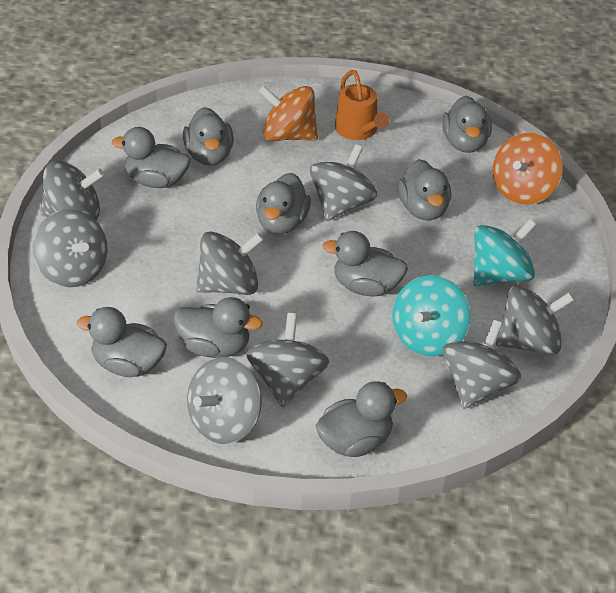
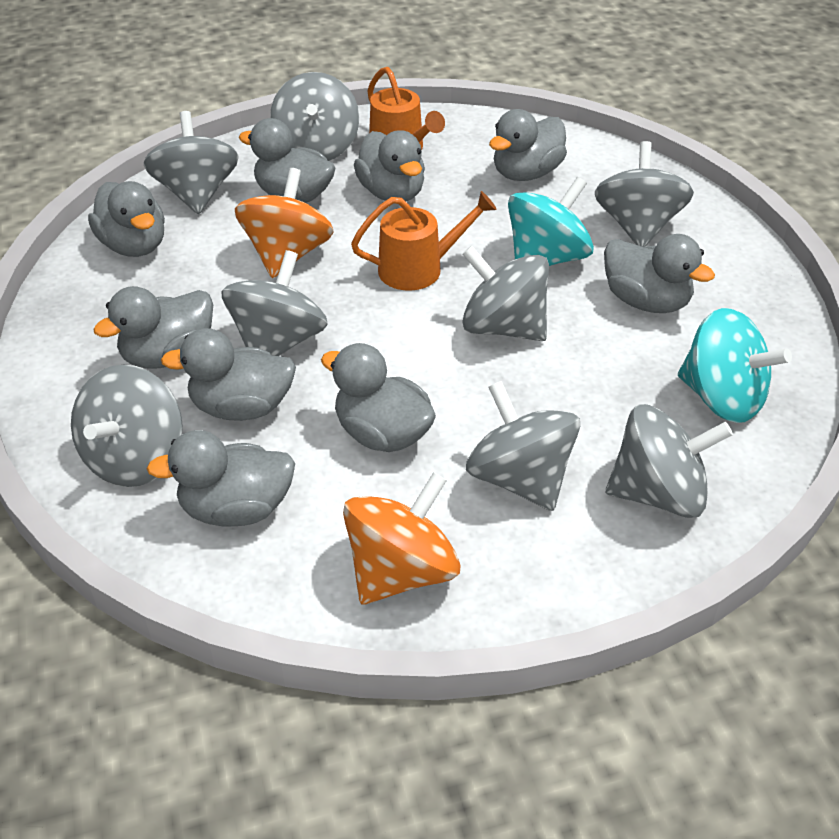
orange watering can: 1 -> 2

